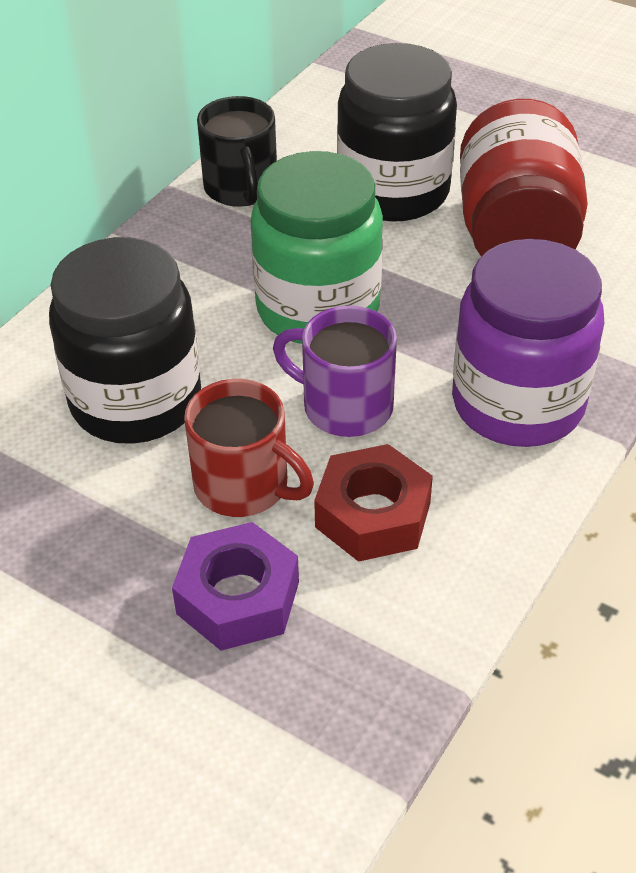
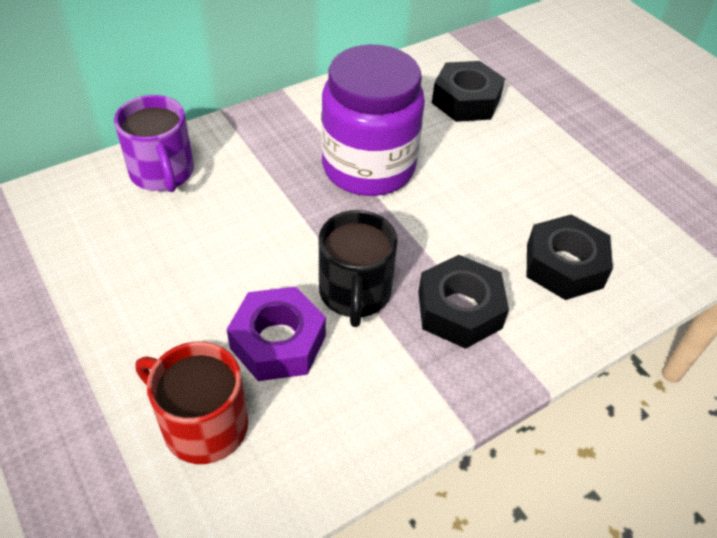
black jar: 2 -> 0
black nut: 0 -> 3
green jar: 1 -> 0
red jar: 1 -> 0
red nut: 1 -> 0

